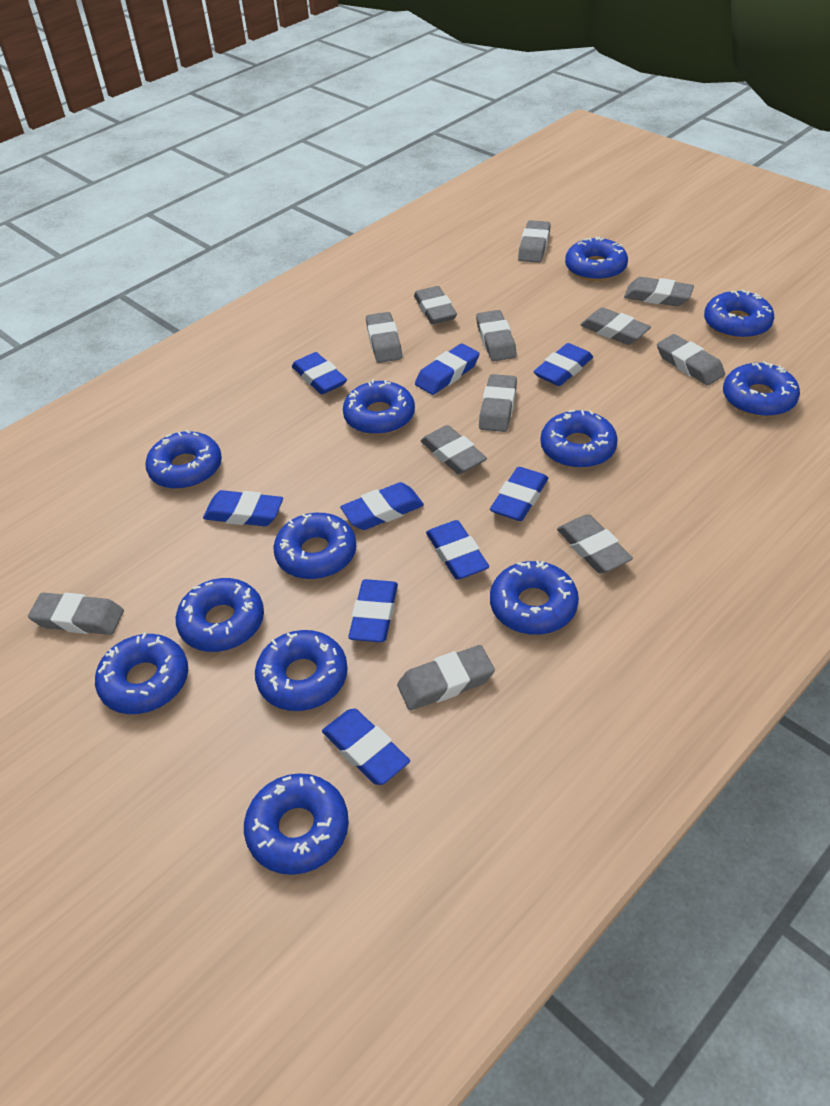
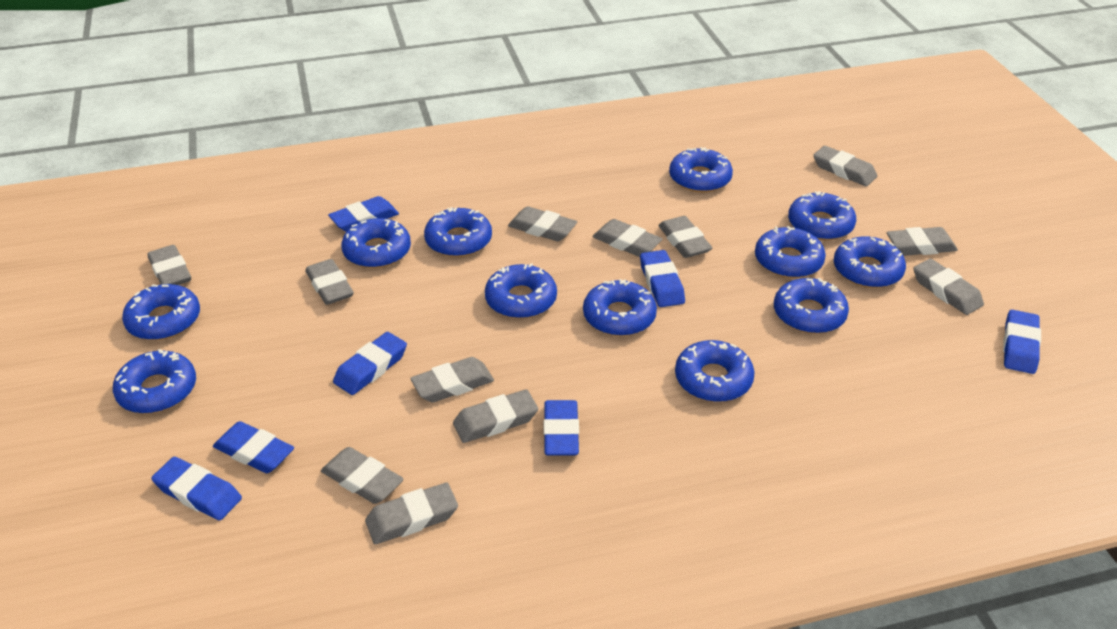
blue eraser: 9 -> 7

